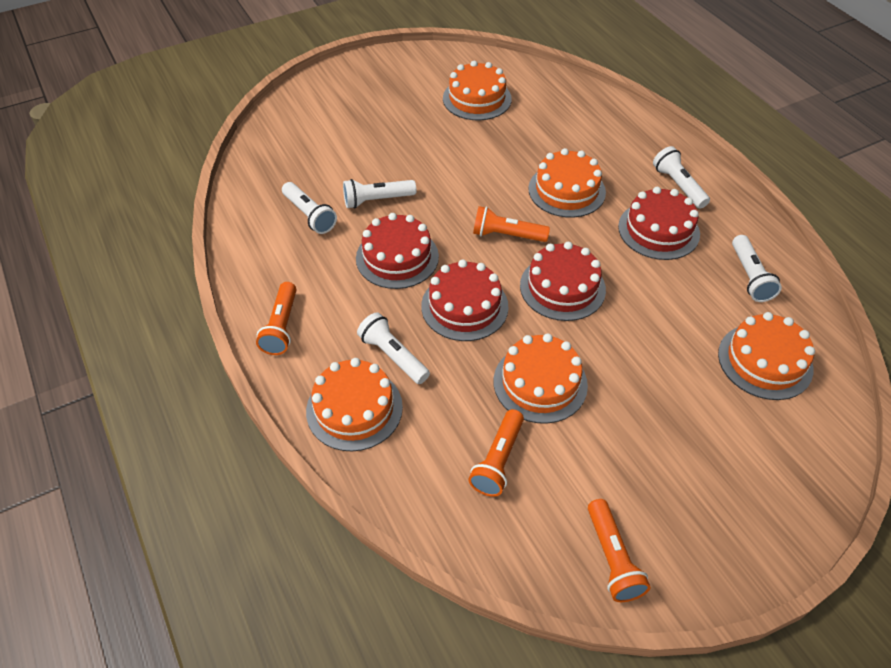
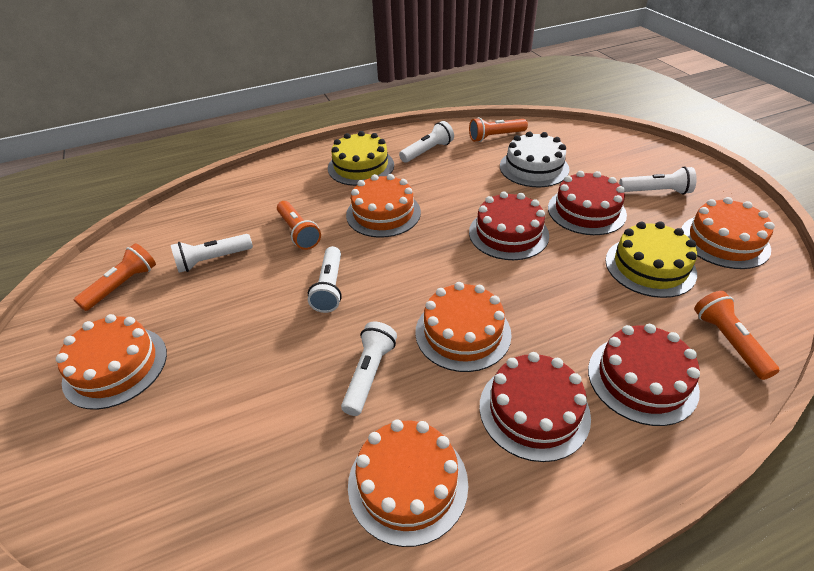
white cake: 0 -> 1
yellow cake: 0 -> 2

